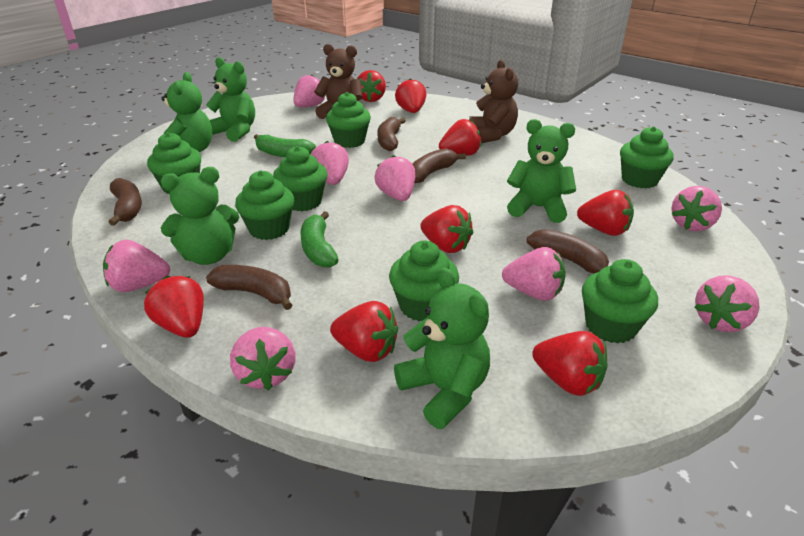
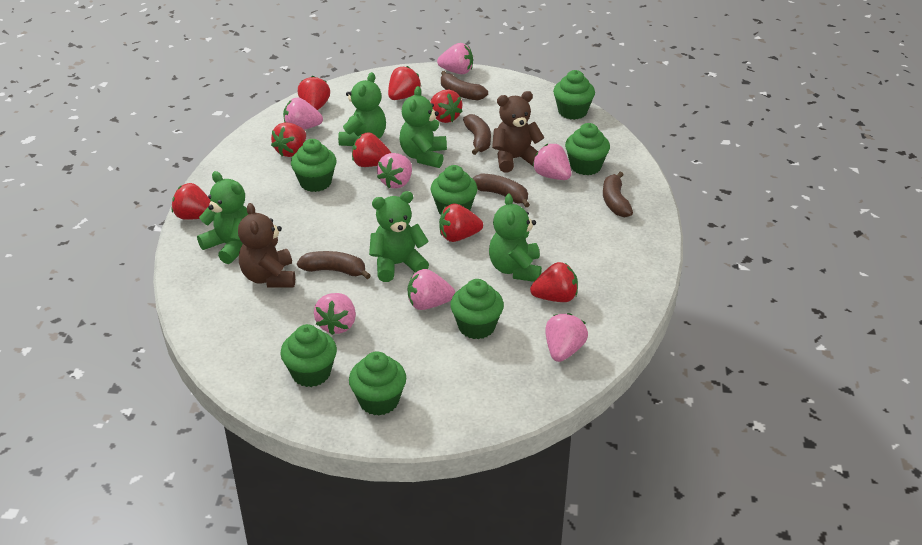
green banana: 2 -> 0
pink strawberry: 8 -> 7

